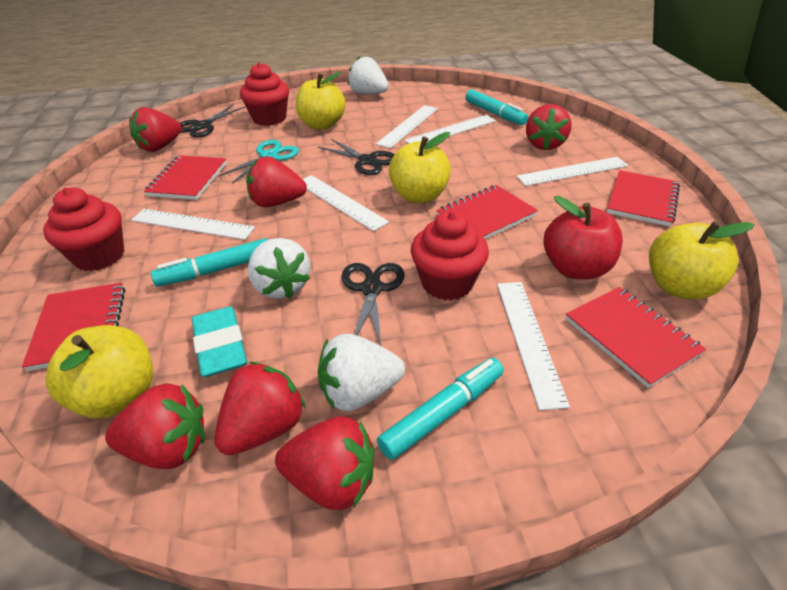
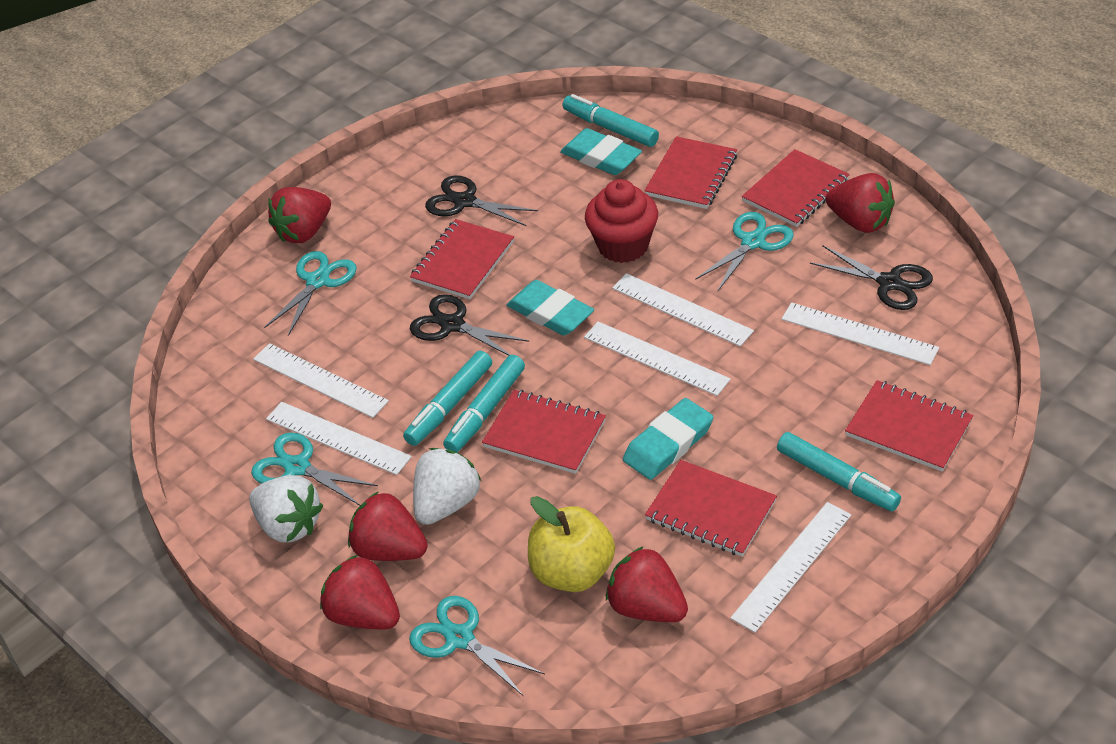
red apple: 1 -> 0
red cupcake: 3 -> 1
red notebook: 5 -> 6
red strawberry: 6 -> 5
turquoise eraser: 1 -> 3
turquoise marker: 3 -> 4
turquoise scissors: 1 -> 4
white strawberry: 3 -> 2
yellow apple: 4 -> 1

